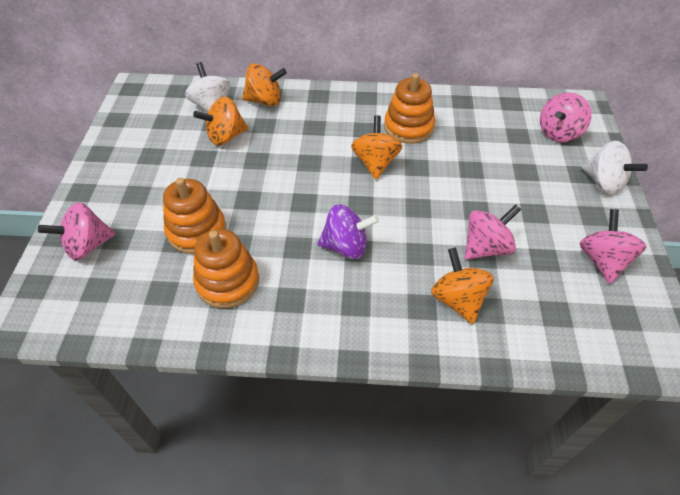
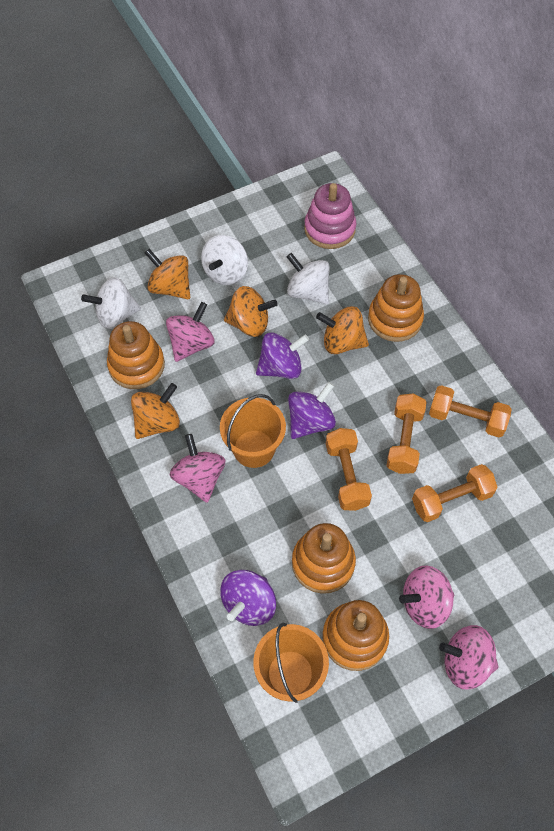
orange bucket: 0 -> 2
orange dumbbell: 0 -> 4
orange stacking toy: 3 -> 4
pink stacking toy: 0 -> 1
purple spinning top: 1 -> 3
white spinning top: 2 -> 3

